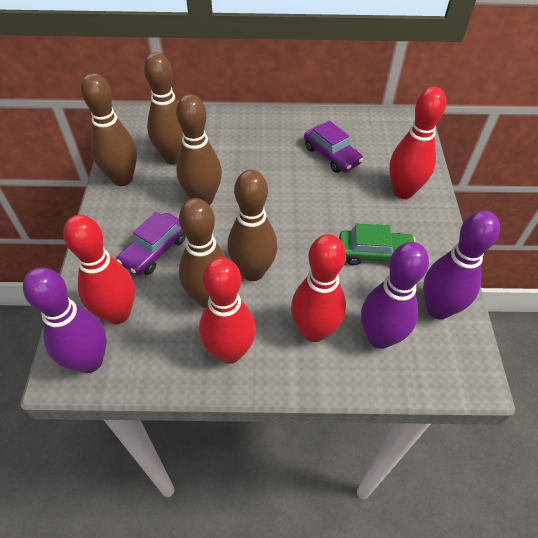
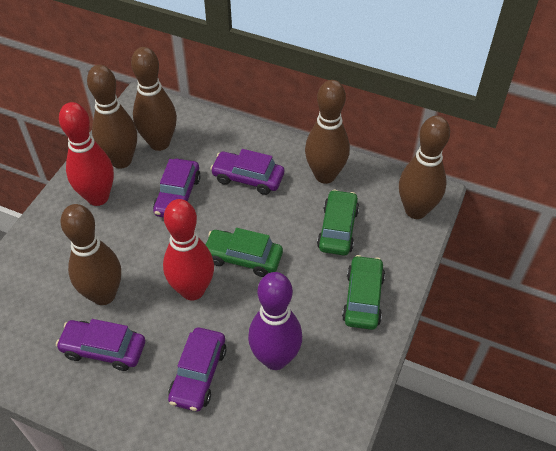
green car: 1 -> 3
purple bowling pin: 3 -> 1
purple car: 2 -> 4
red bowling pin: 4 -> 2

